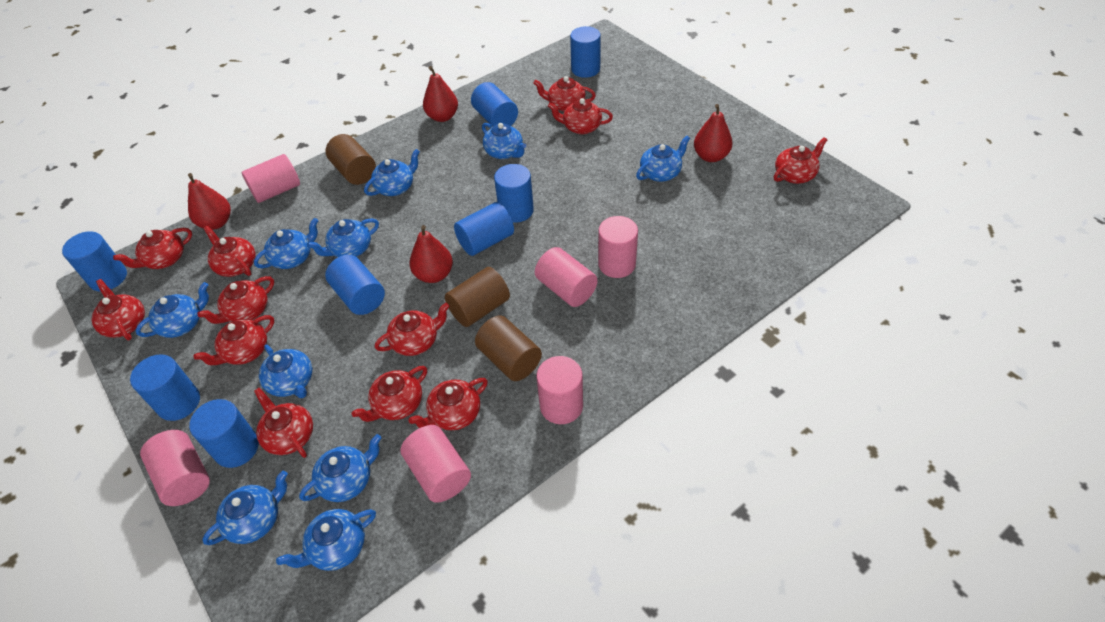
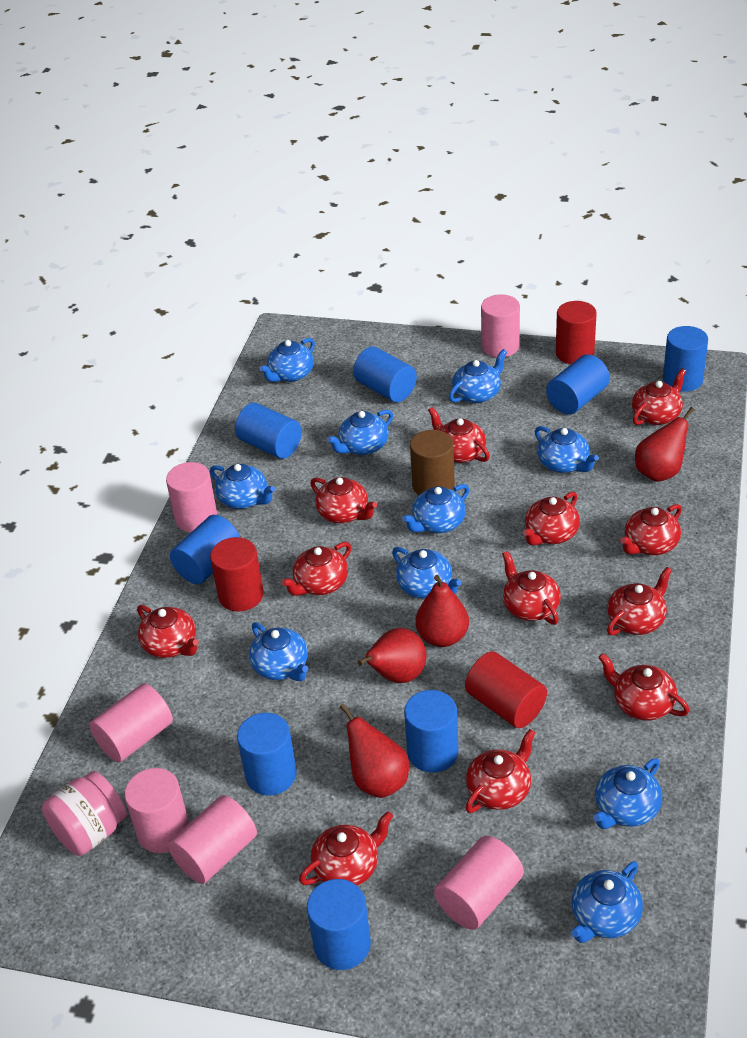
brown cylinder: 3 -> 1
pink jar: 0 -> 1
red cylinder: 0 -> 3

